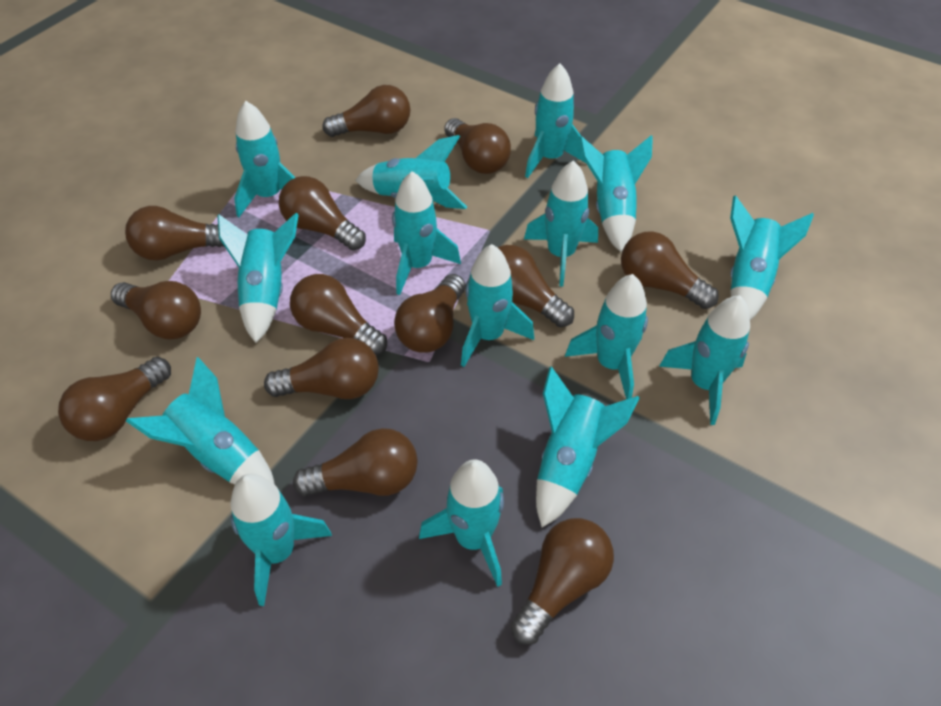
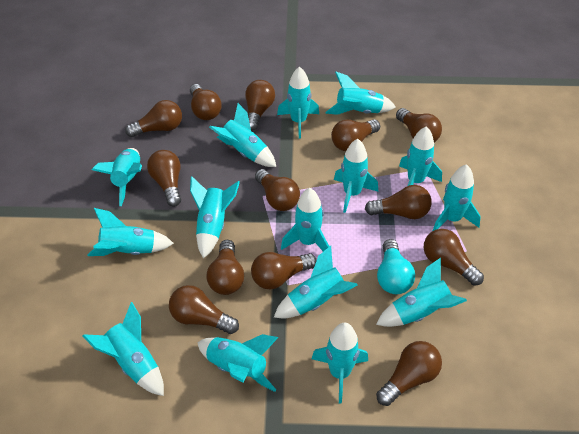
turquoise light bulb: 0 -> 1

